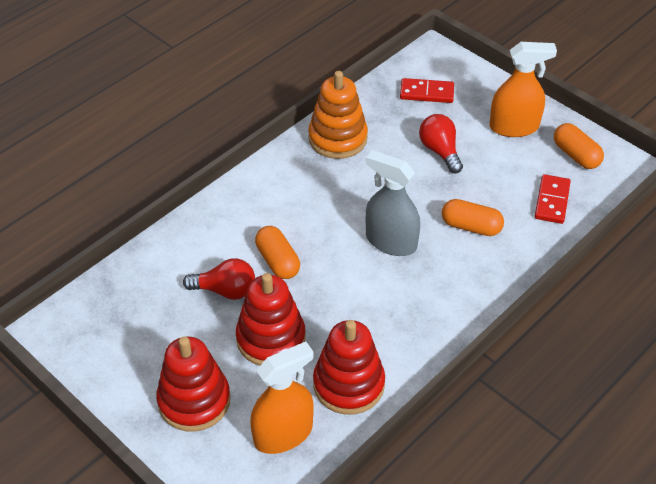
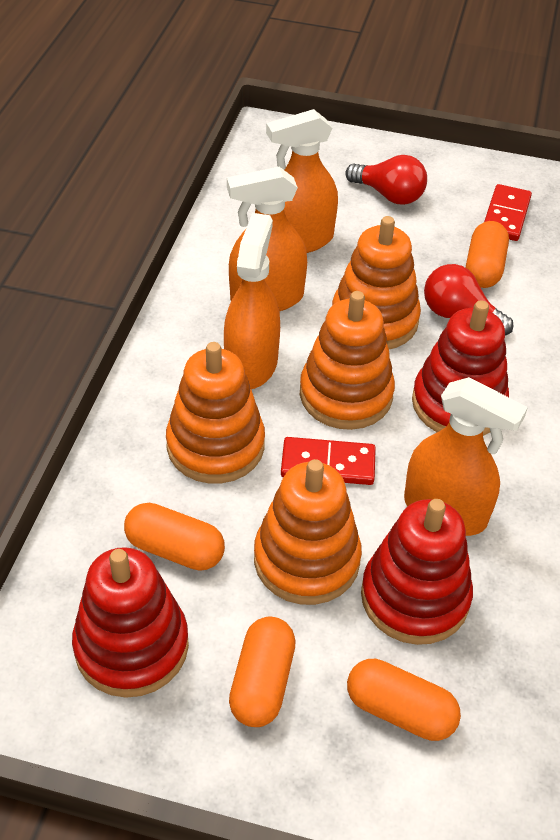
grey spray bottle: 1 -> 0
orange capsule: 3 -> 4
orange spray bottle: 2 -> 4
orange stacking toy: 1 -> 4

